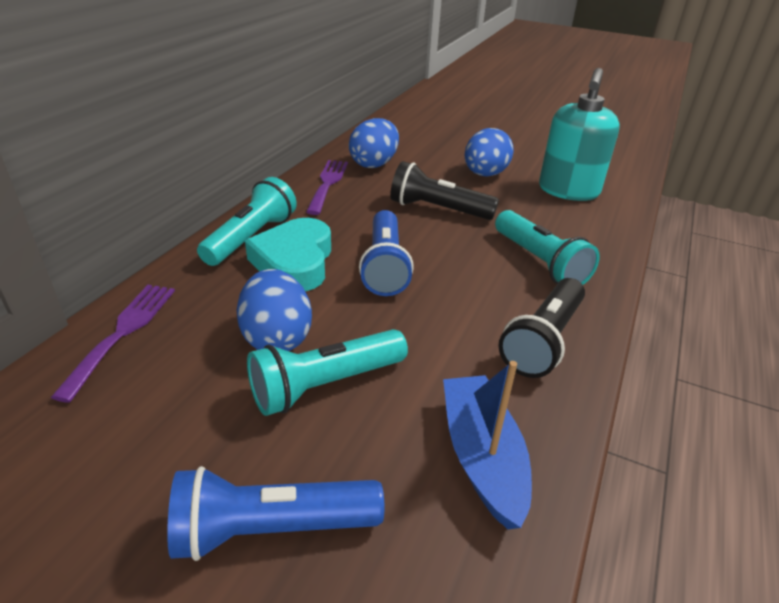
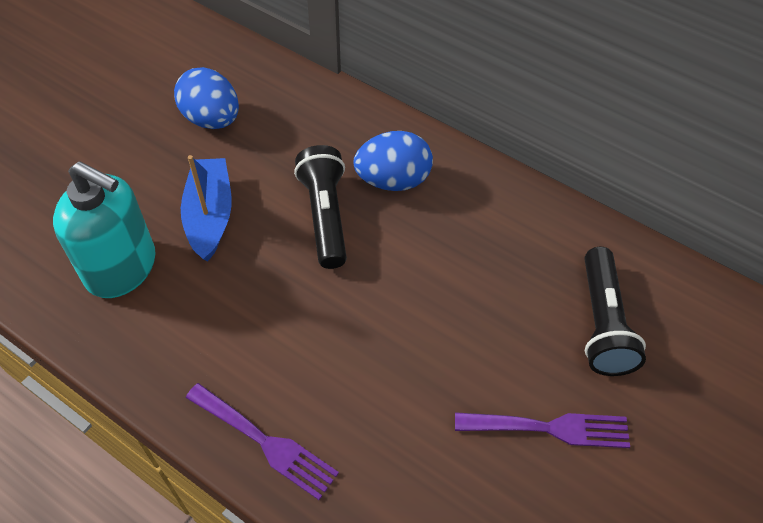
blue egg: 3 -> 2
blue flashlight: 2 -> 0
turquoise flashlight: 3 -> 0
turquoise heart: 1 -> 0

